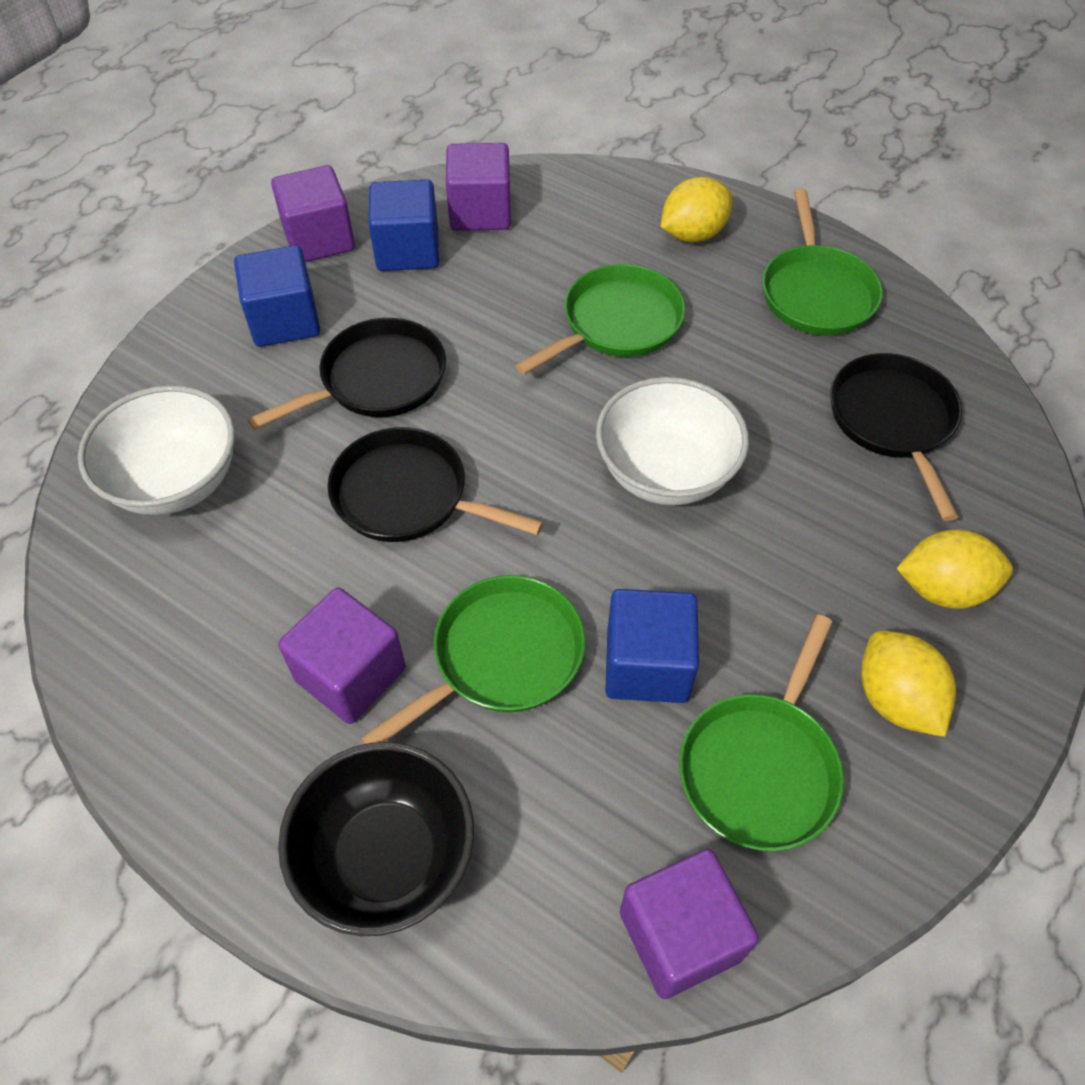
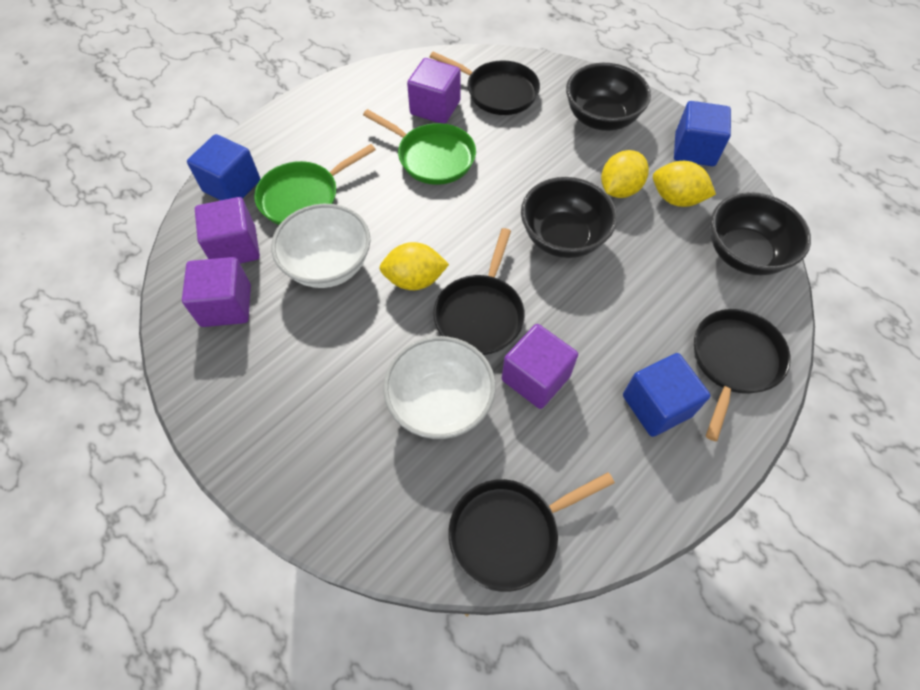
black bowl: 1 -> 3
black pan: 3 -> 4
green pan: 4 -> 2

